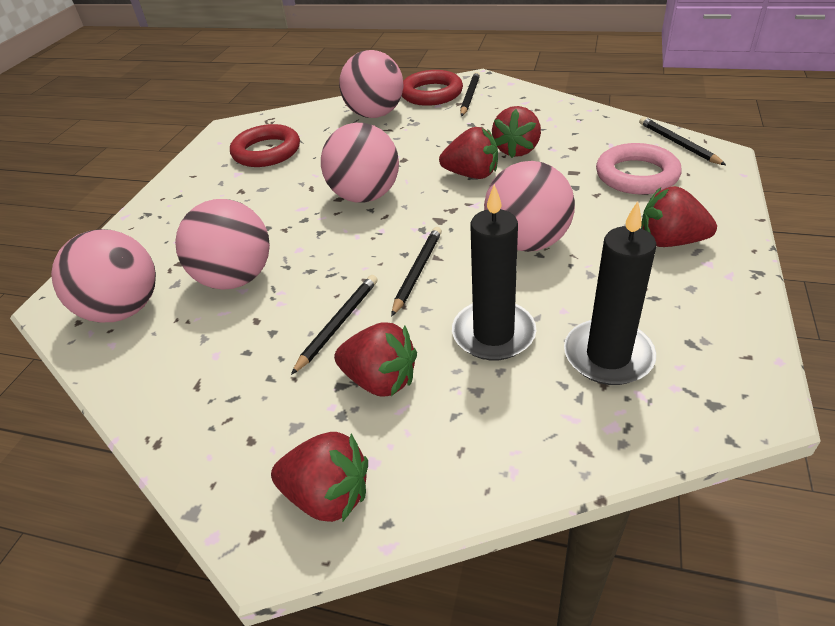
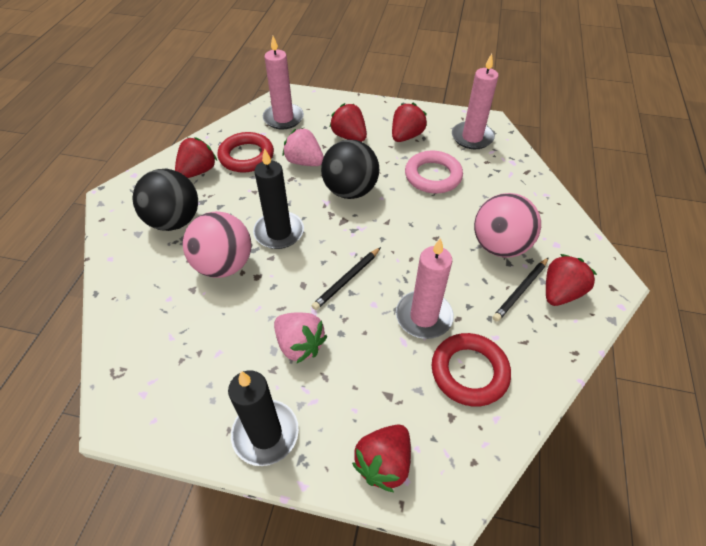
black ball: 0 -> 2
black pencil: 4 -> 2
pink ball: 5 -> 2
pink candle: 0 -> 3
pink strawberry: 0 -> 2

